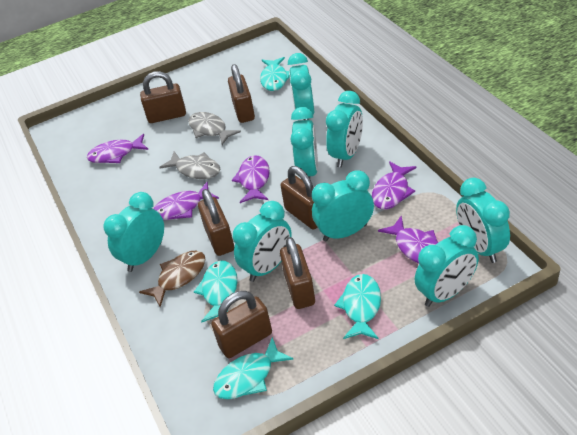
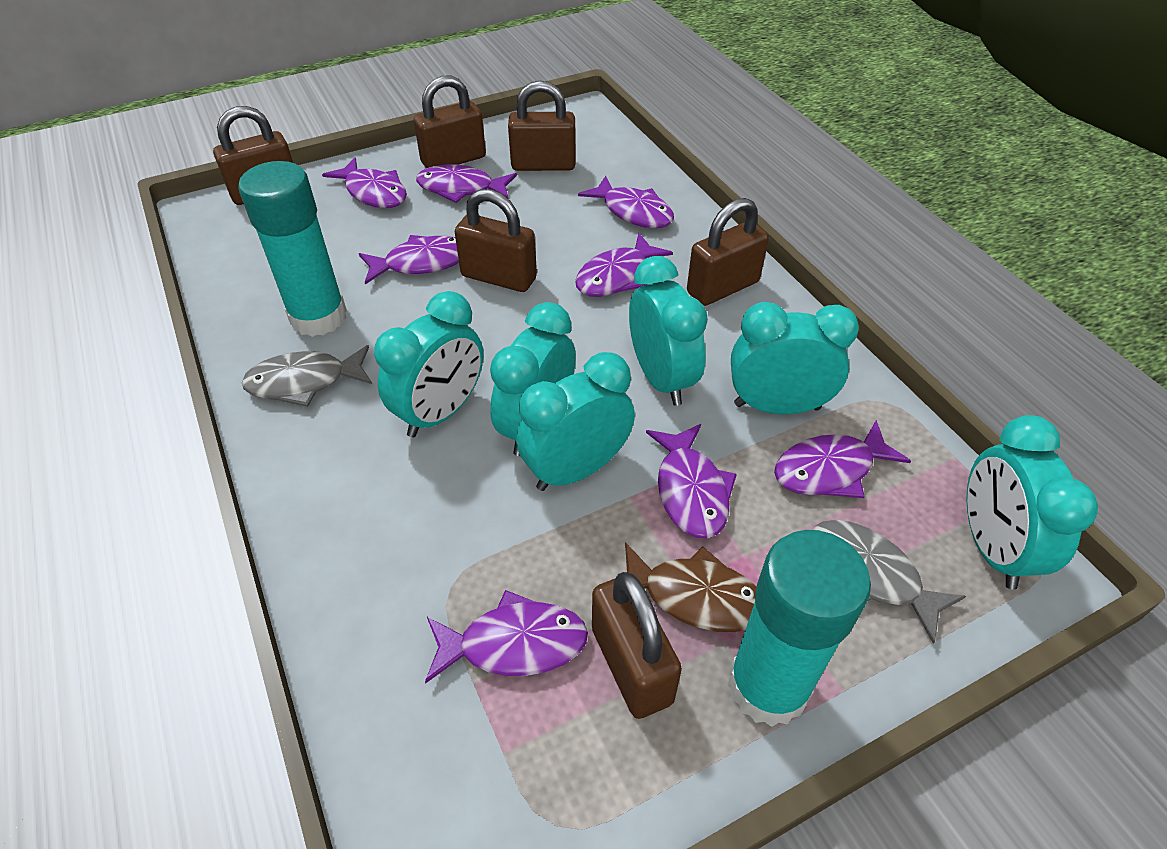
purple fish: 5 -> 8
turquoise clock: 8 -> 6
turquoise fish: 4 -> 0
turquoise glue stick: 0 -> 2

